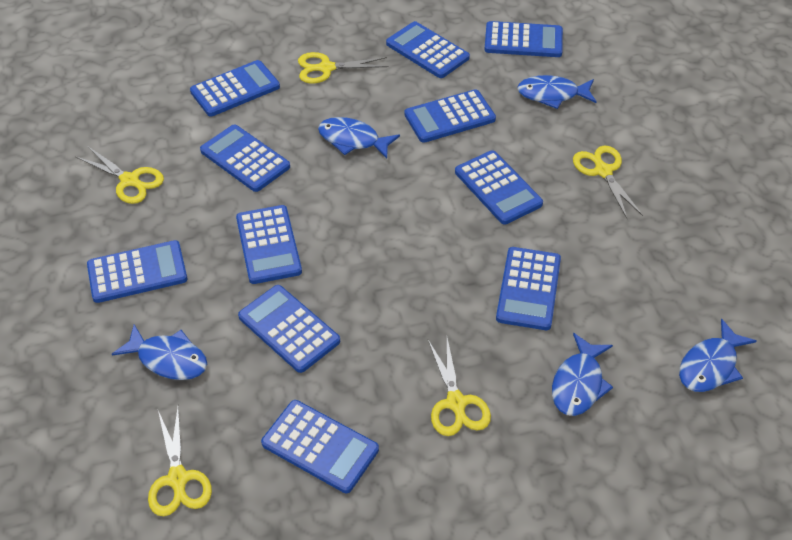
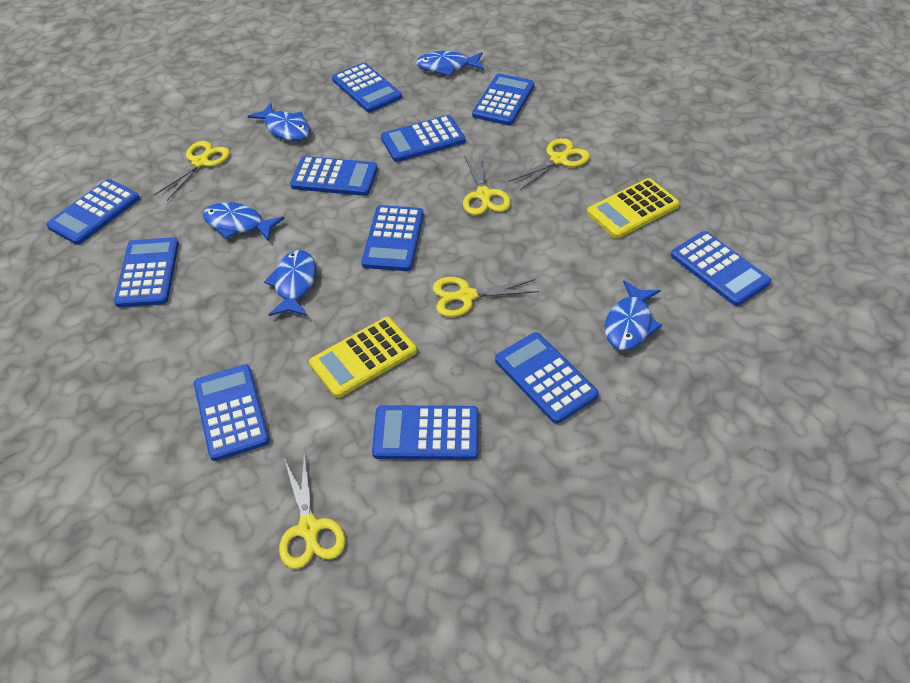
yellow calculator: 0 -> 2

